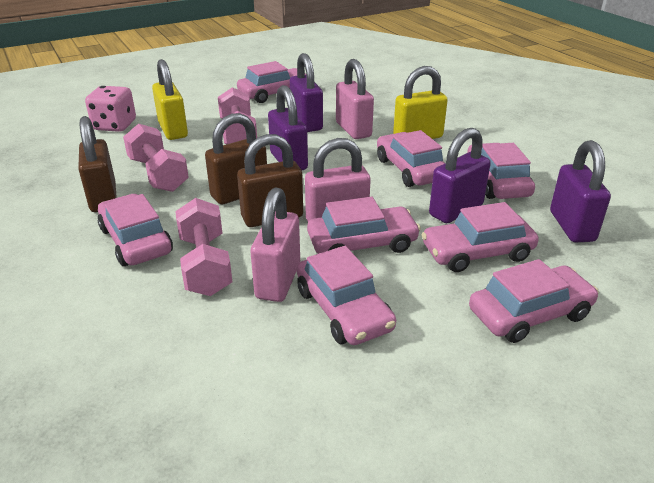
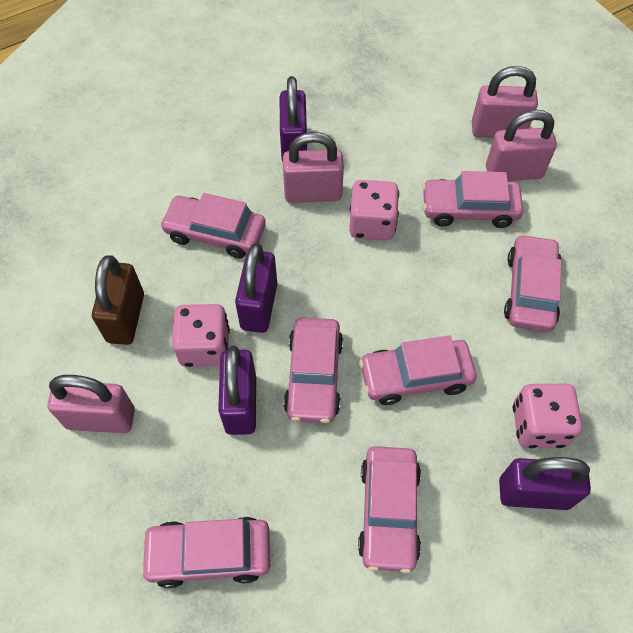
brown padlock: 3 -> 1
pink car: 8 -> 7
pink dice: 1 -> 3
pink dumbbell: 3 -> 0
pink padlock: 3 -> 4
yellow padlock: 2 -> 0

